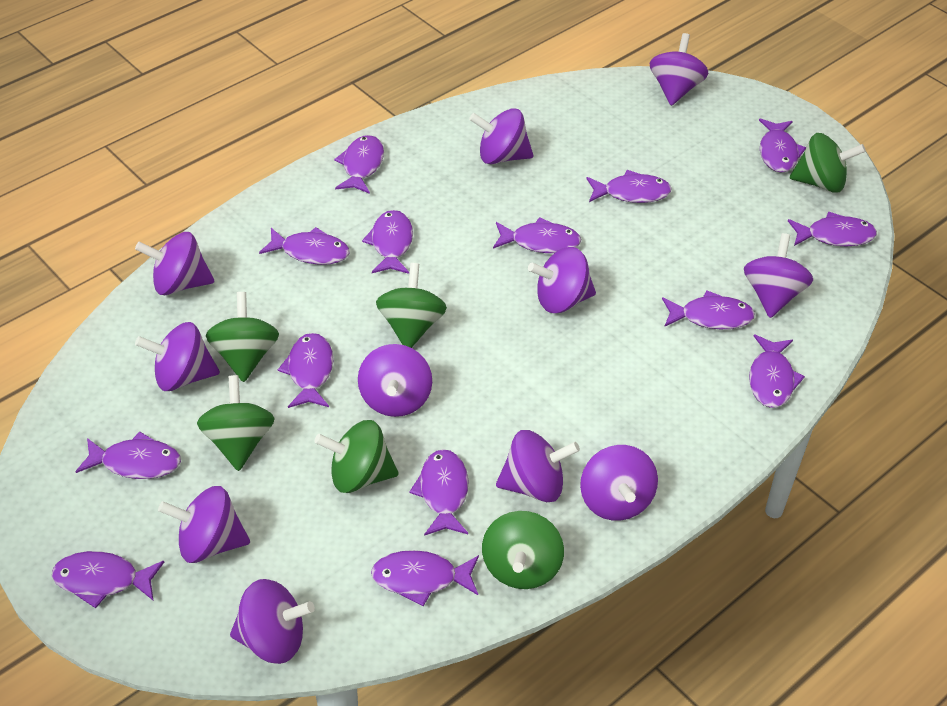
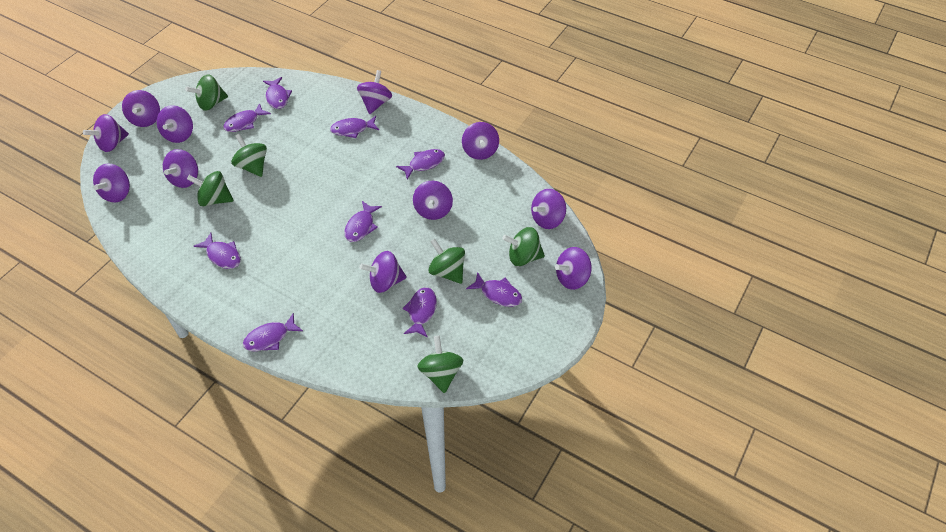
purple fish: 14 -> 9

